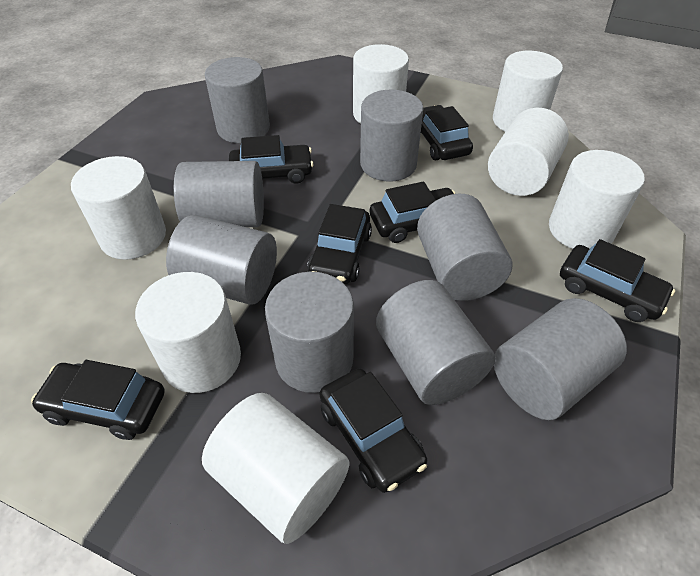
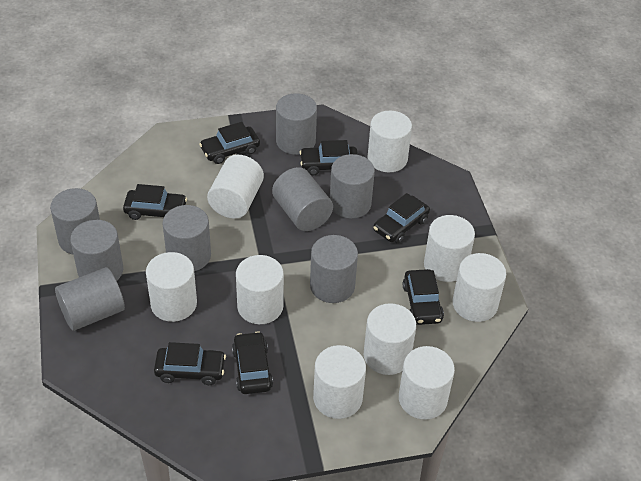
white cylinder: 7 -> 9

